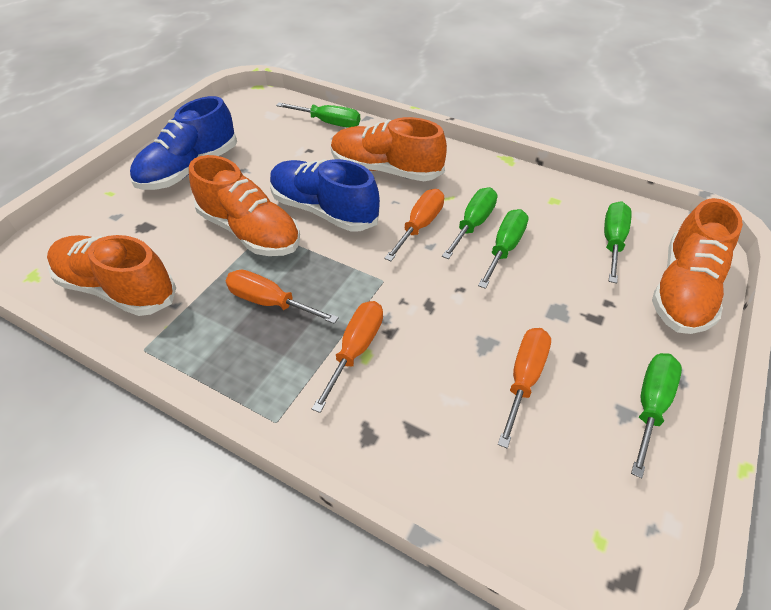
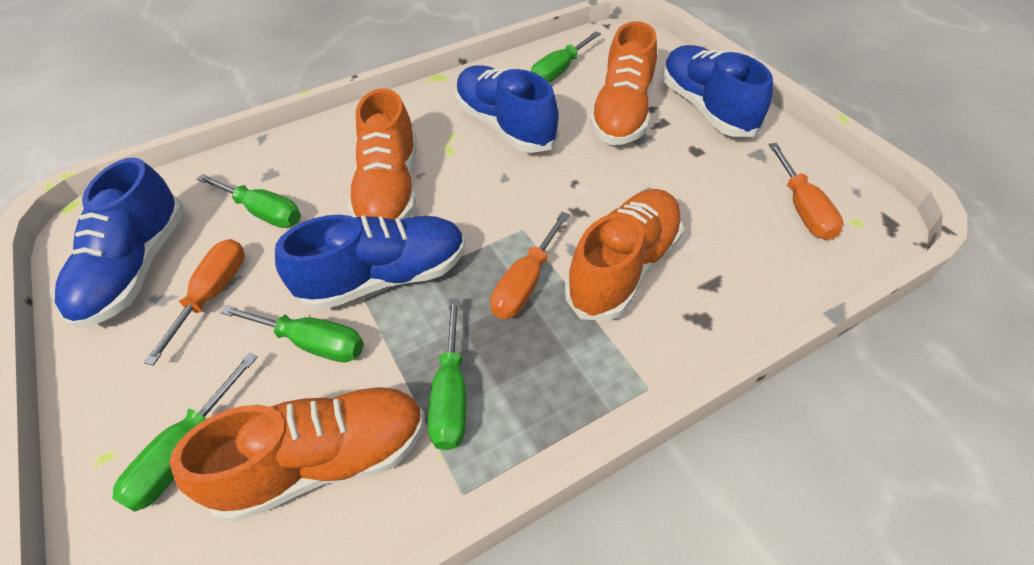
blue shoe: 2 -> 4
orange screwdriver: 4 -> 3

